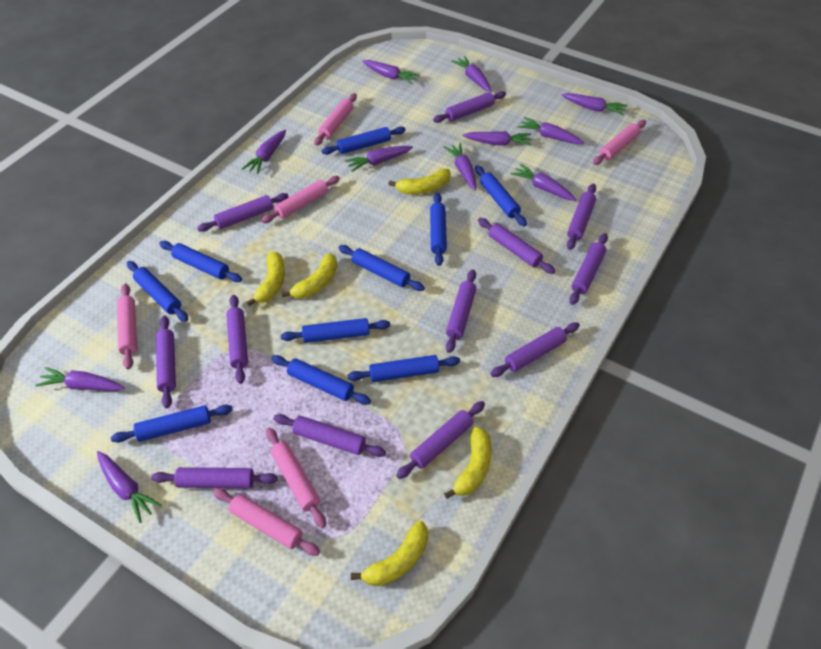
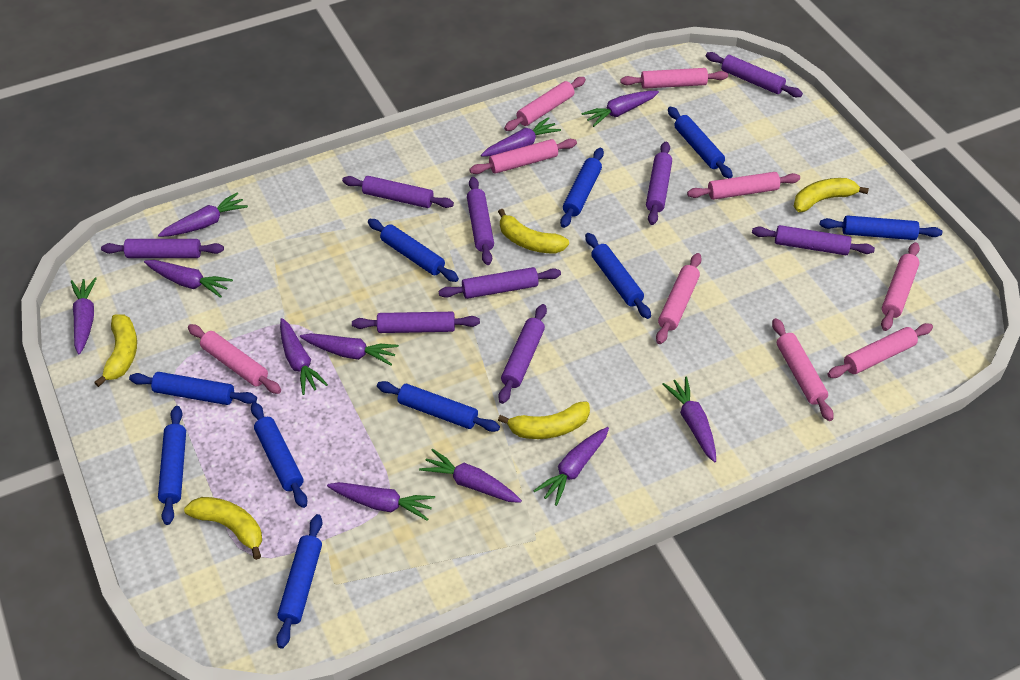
pink rolling pin: 6 -> 9
purple rolling pin: 12 -> 9

